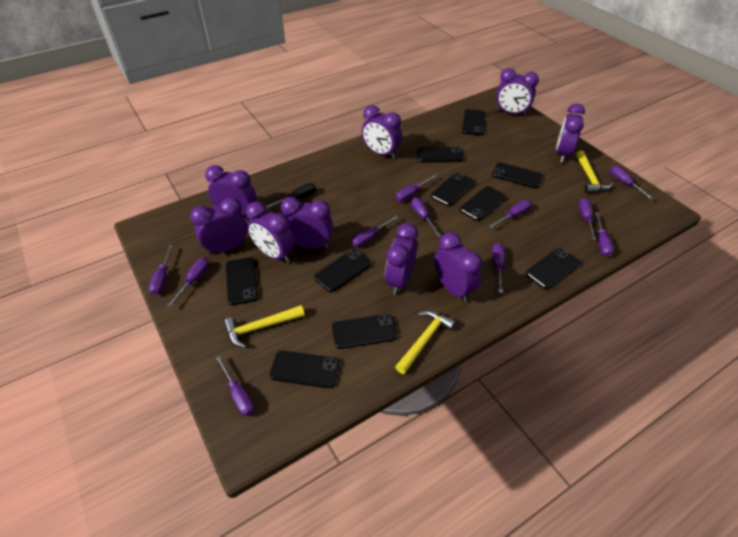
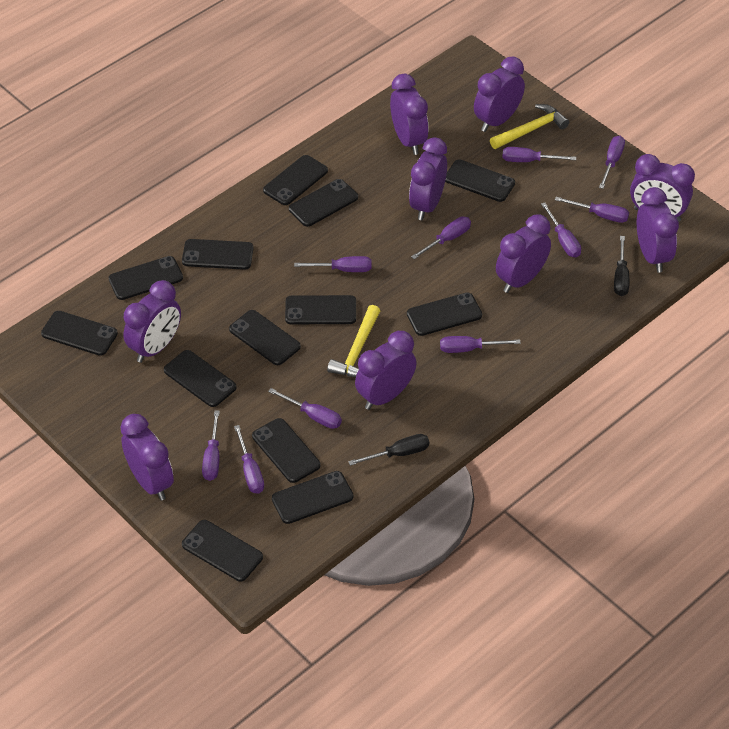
black phone: 10 -> 13
black screwdriver: 1 -> 2
purple screwdriver: 11 -> 10
yellow hammer: 3 -> 2

